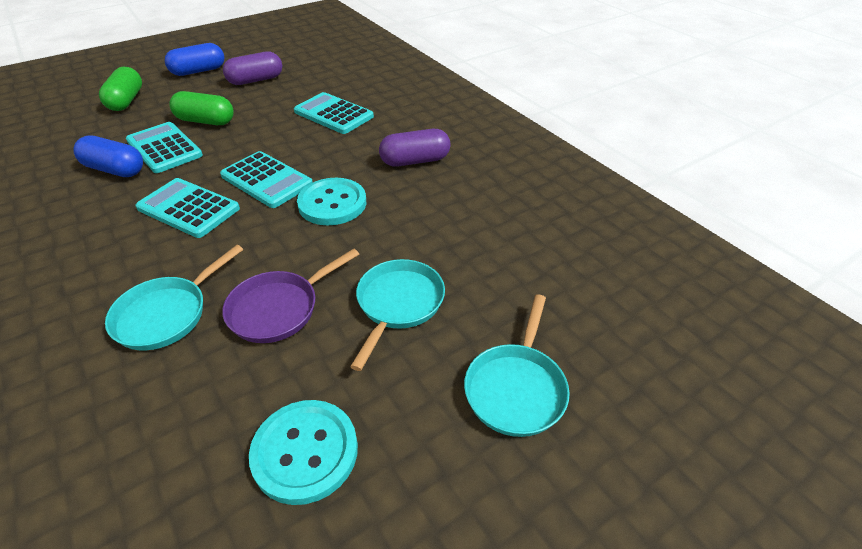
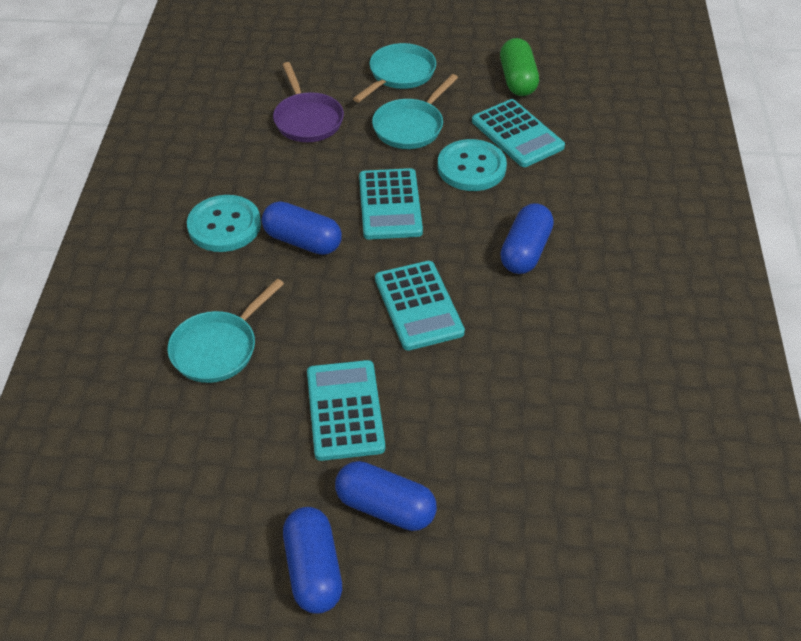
blue capsule: 2 -> 4
green capsule: 2 -> 1
purple capsule: 2 -> 0

